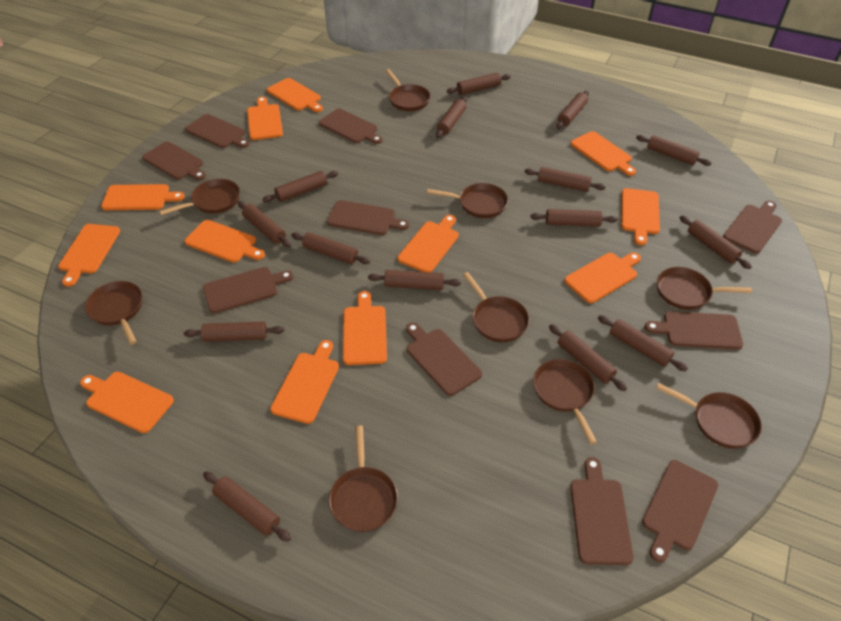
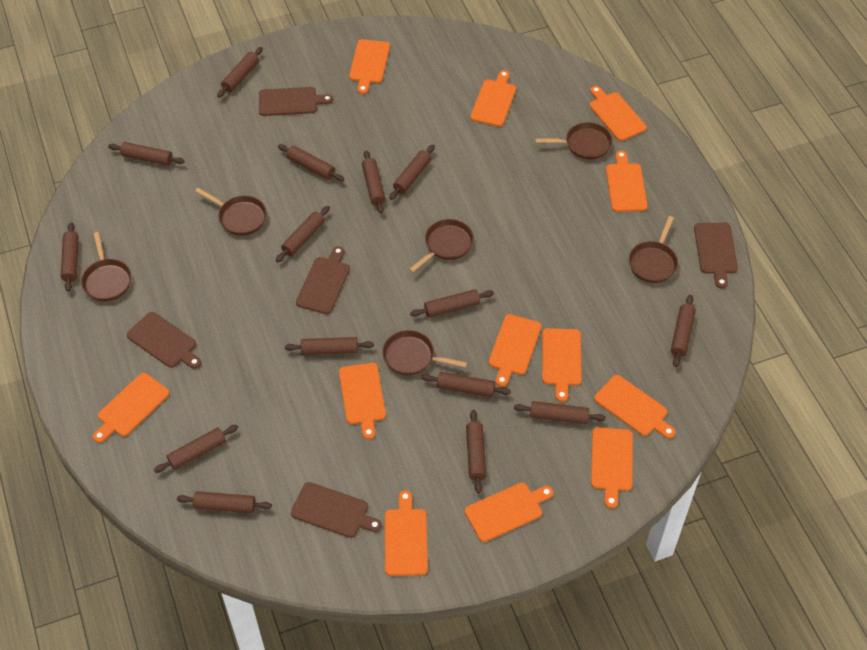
brown cutting board: 10 -> 5
brown pan: 9 -> 6

